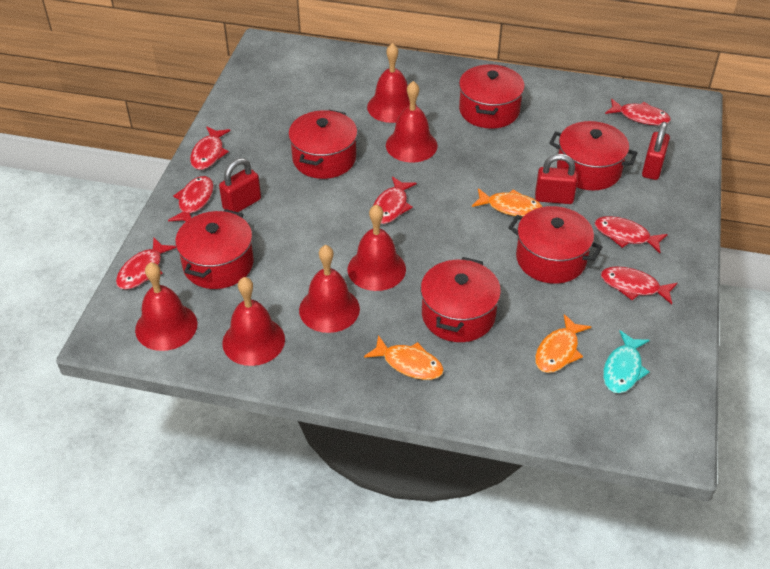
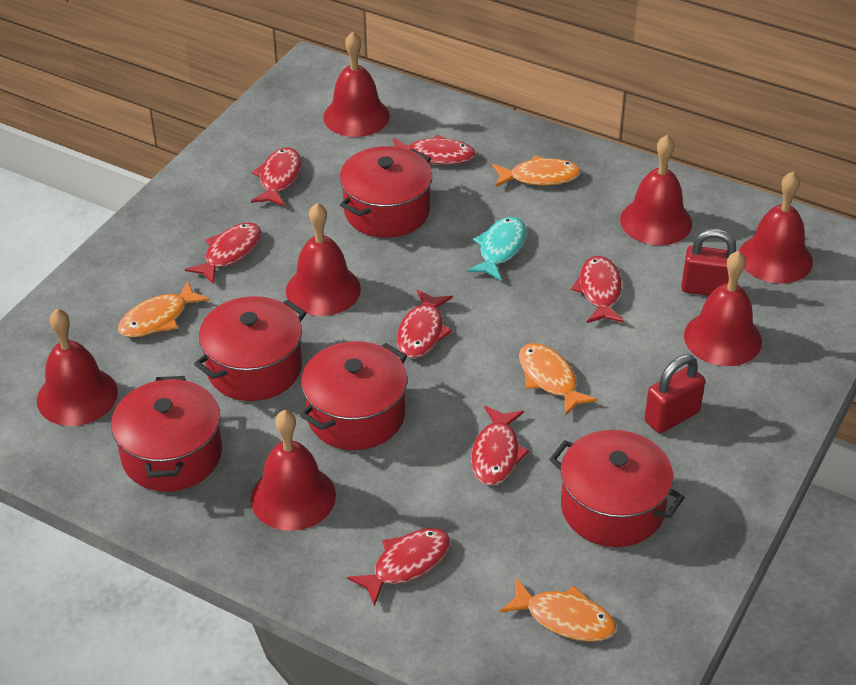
orange fish: 3 -> 4
red bell: 6 -> 7
red padlock: 3 -> 2
red pot: 6 -> 5

